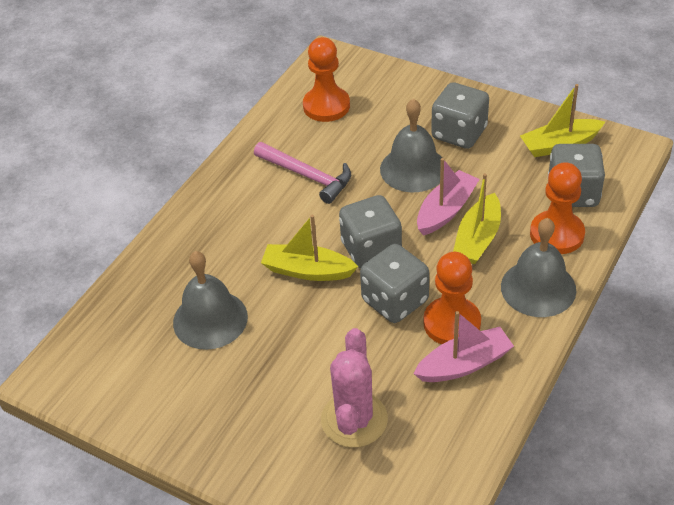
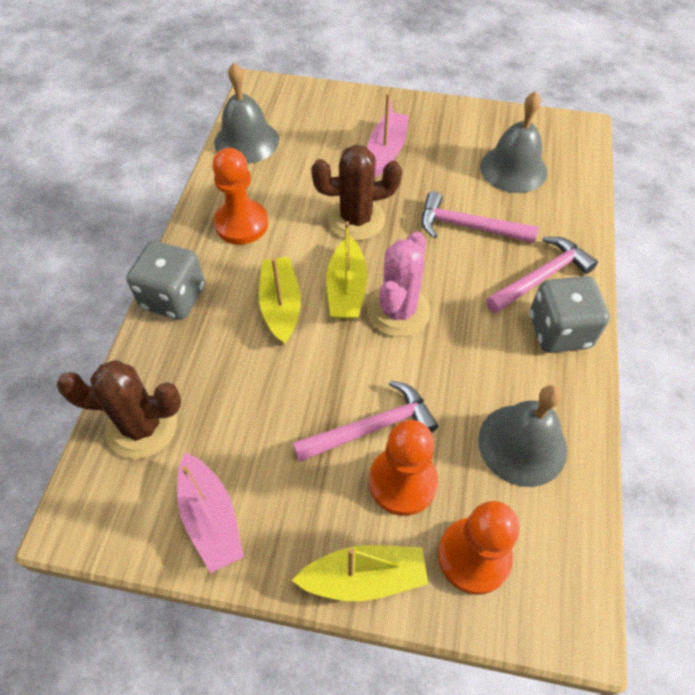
brown cactus: 0 -> 2
grey dice: 4 -> 2
pink hammer: 1 -> 3

